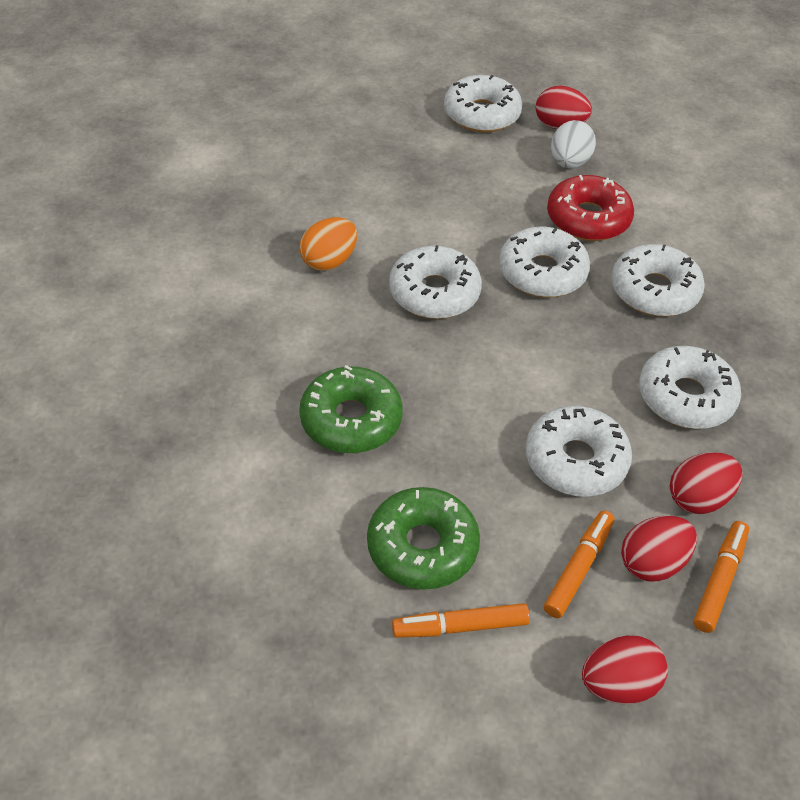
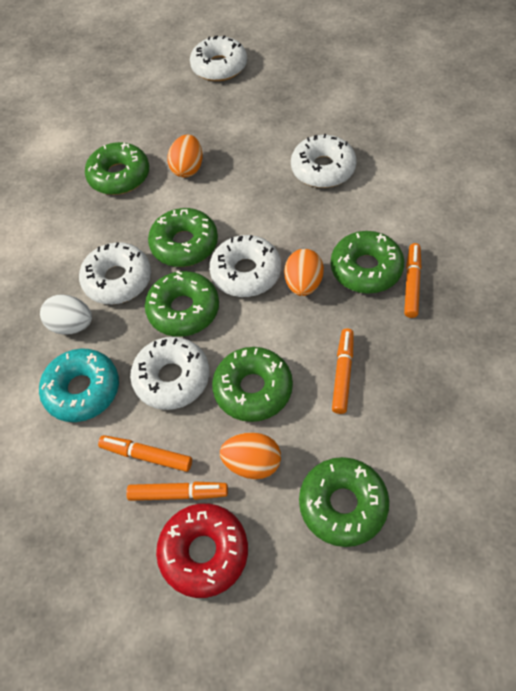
green donut: 2 -> 6
orange egg: 1 -> 3
orange marker: 3 -> 4
red egg: 4 -> 0
turquoise donut: 0 -> 1
white donut: 6 -> 5

